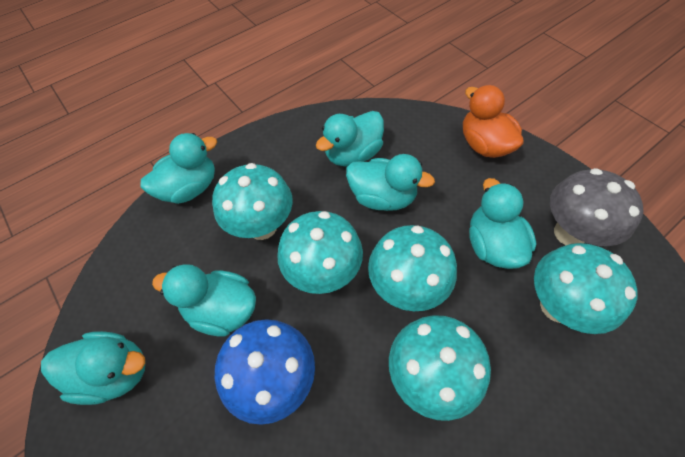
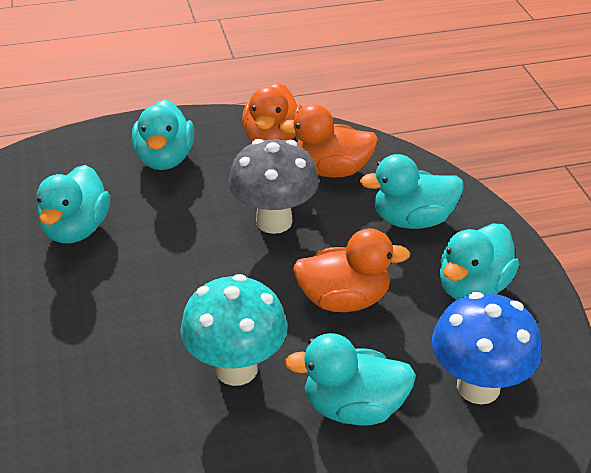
orange duck: 1 -> 3
turquoise duck: 6 -> 5
turquoise mushroom: 5 -> 1

